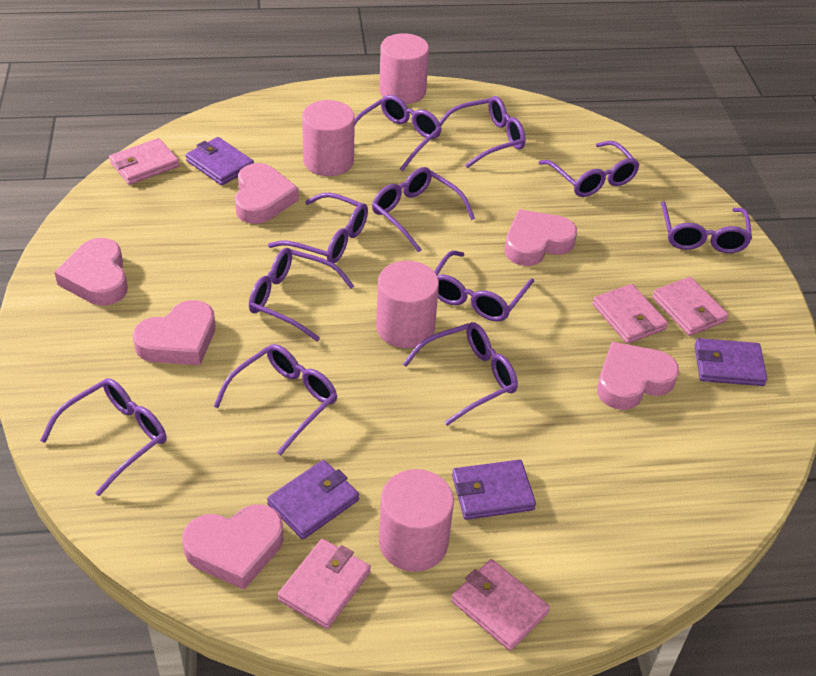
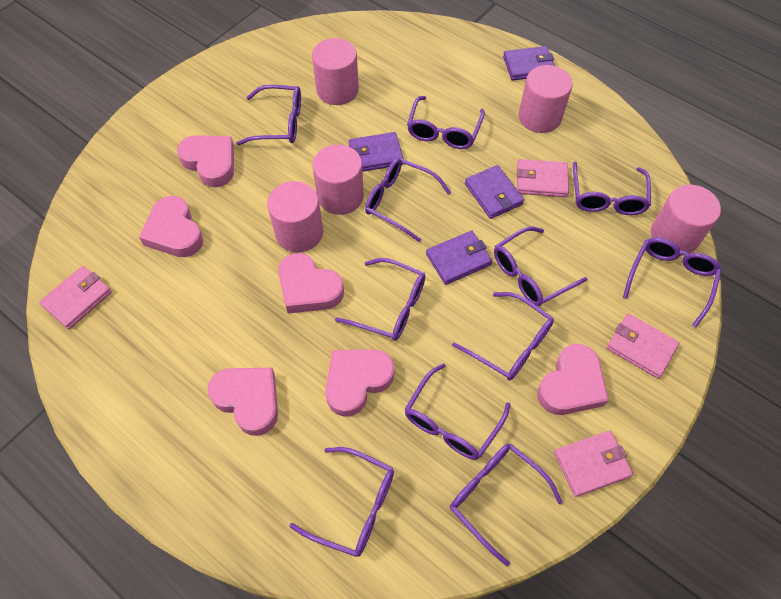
pink cylinder: 4 -> 5
pink wallet: 5 -> 4

